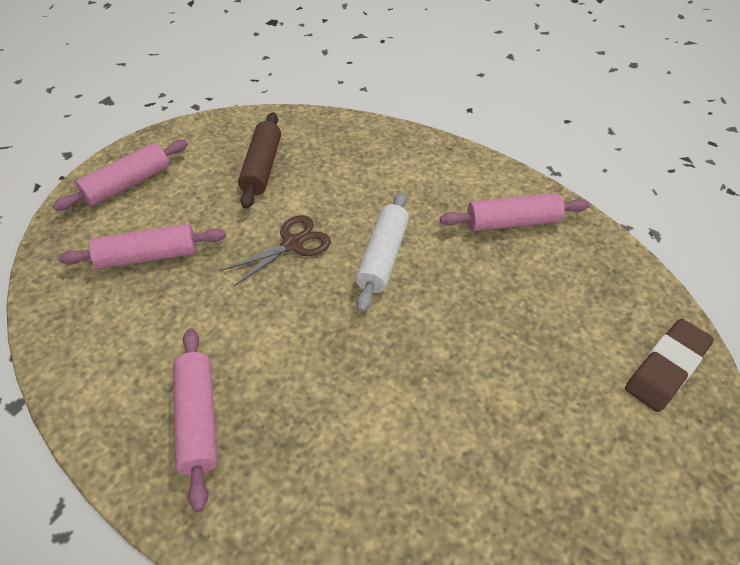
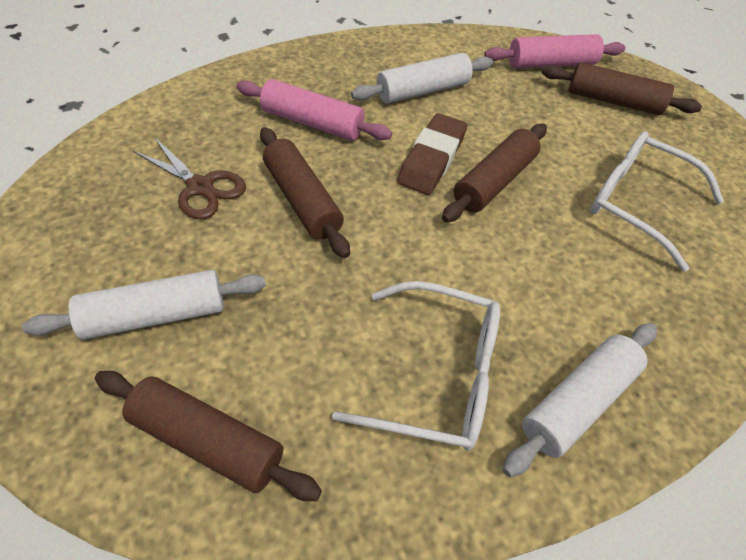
brown rolling pin: 1 -> 4
pink rolling pin: 4 -> 2
white glasses: 0 -> 2
white rolling pin: 1 -> 3

